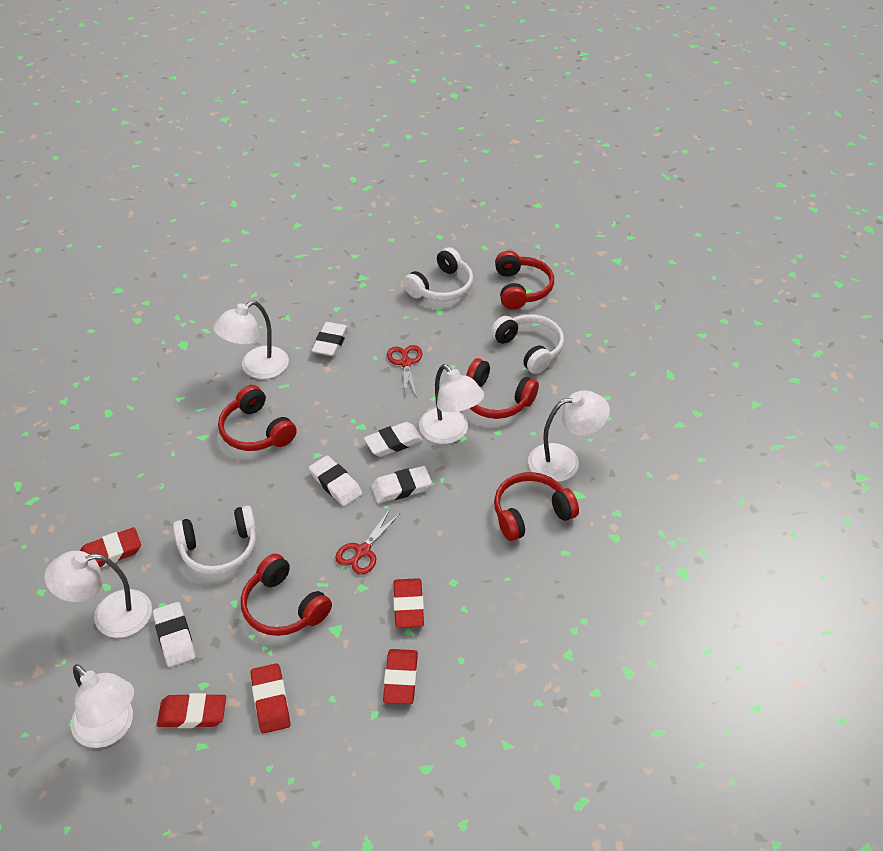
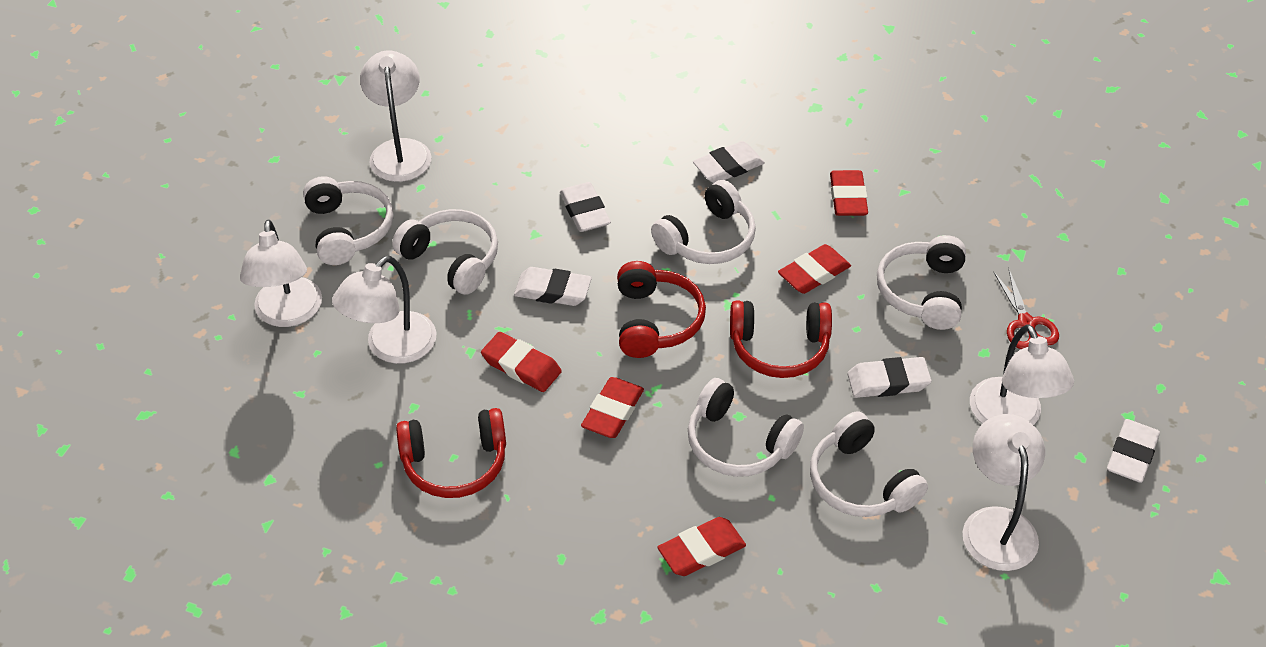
red headphones: 5 -> 3
red scissors: 2 -> 1
white headphones: 3 -> 6

